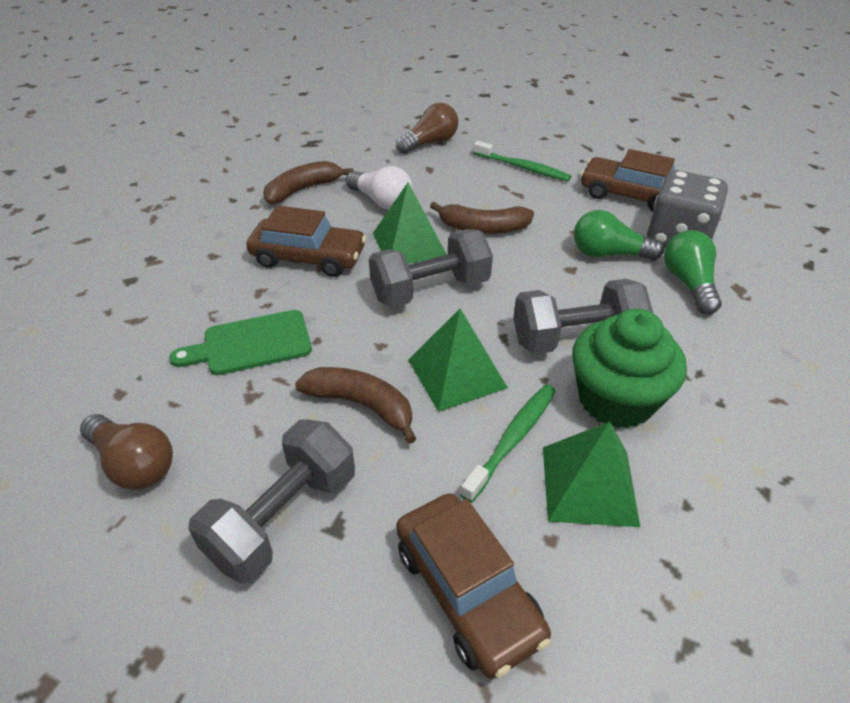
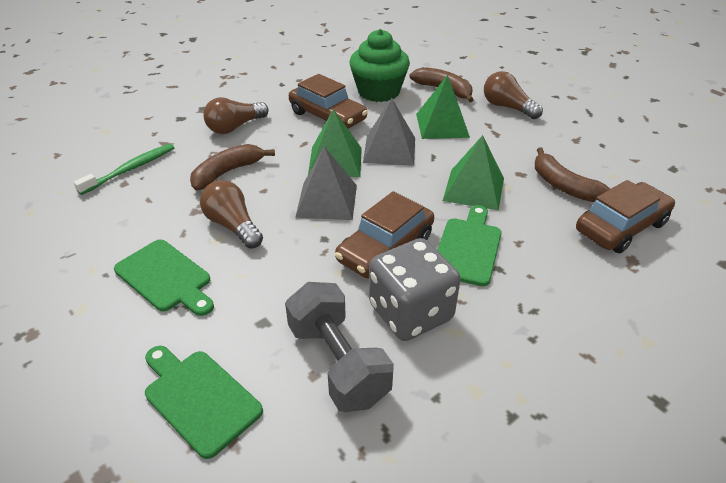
brown light bulb: 2 -> 3
green cutting board: 1 -> 3
green light bulb: 2 -> 0
green toothbrush: 2 -> 1
grey dumbbell: 3 -> 1
grey pyramid: 0 -> 2
white light bulb: 1 -> 0

